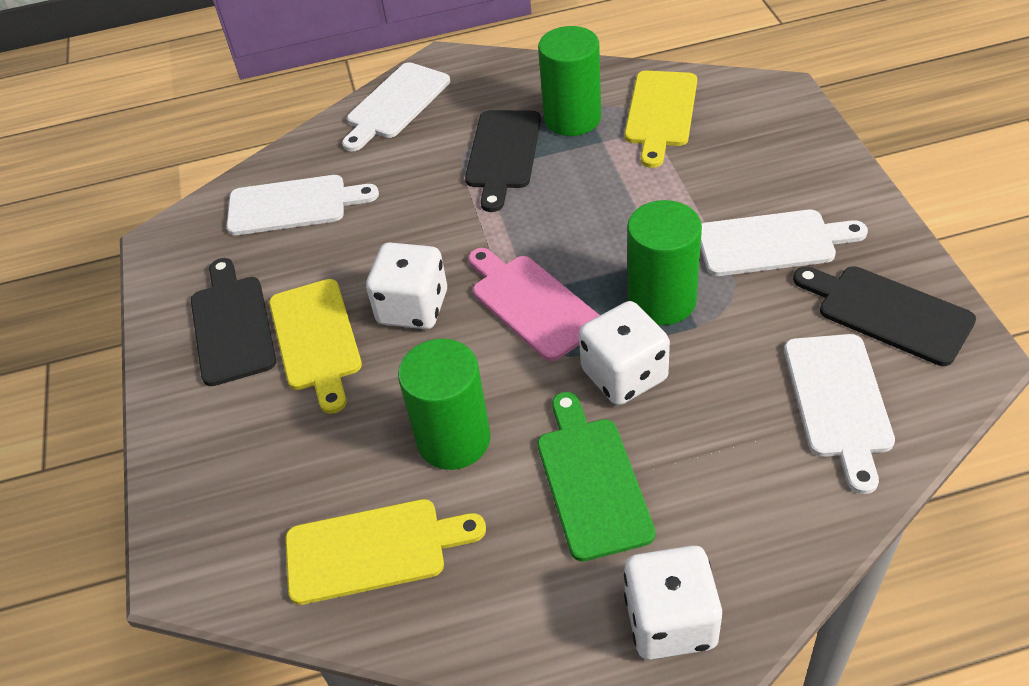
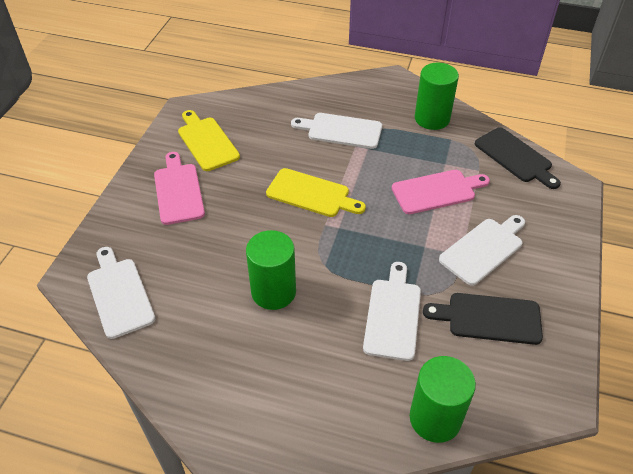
black cutting board: 3 -> 2
green cutting board: 1 -> 0
pink cutting board: 1 -> 2
white dice: 3 -> 0
yellow cutting board: 3 -> 2

